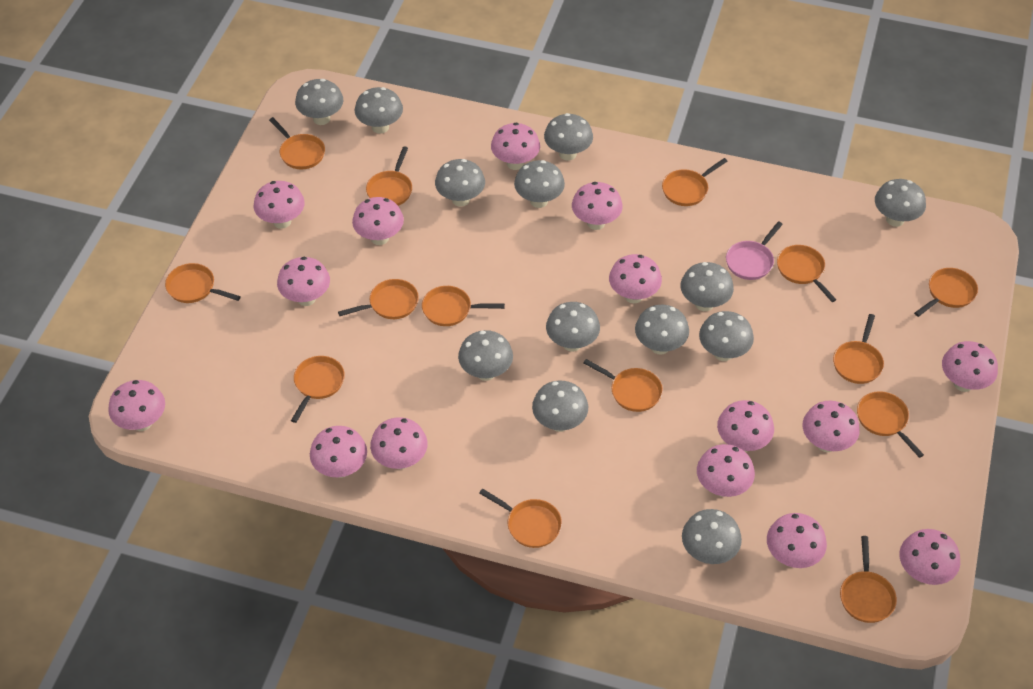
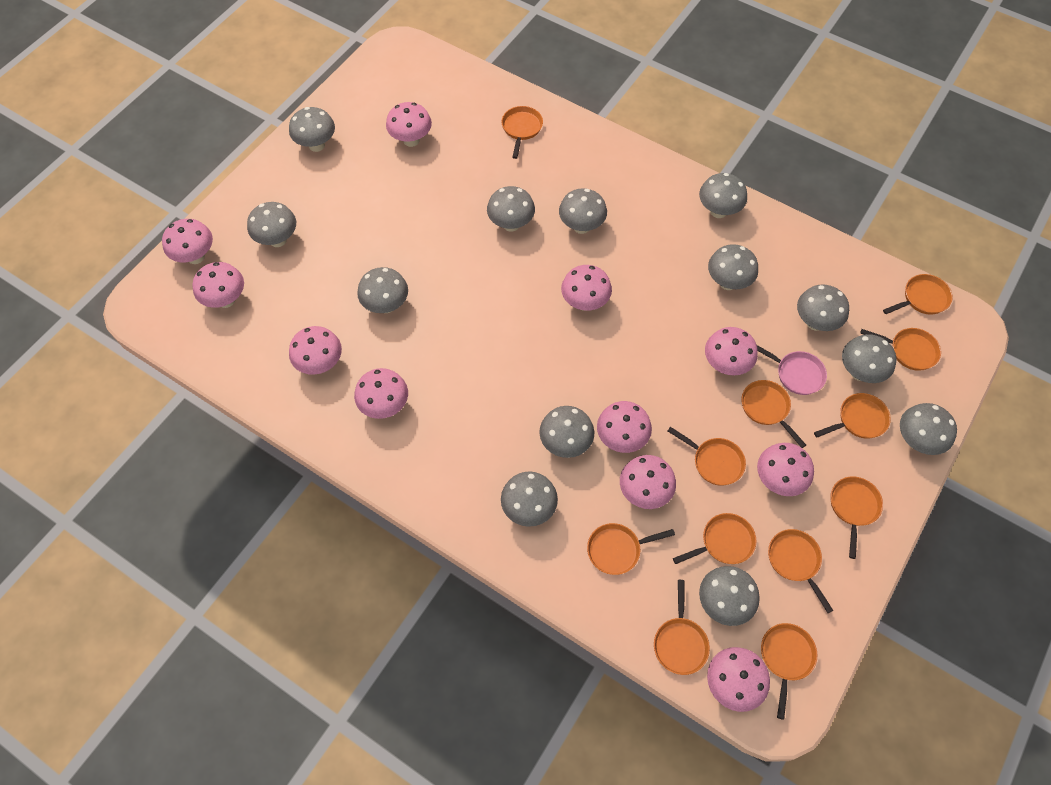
orange pan: 14 -> 12
pink mushroom: 15 -> 11

